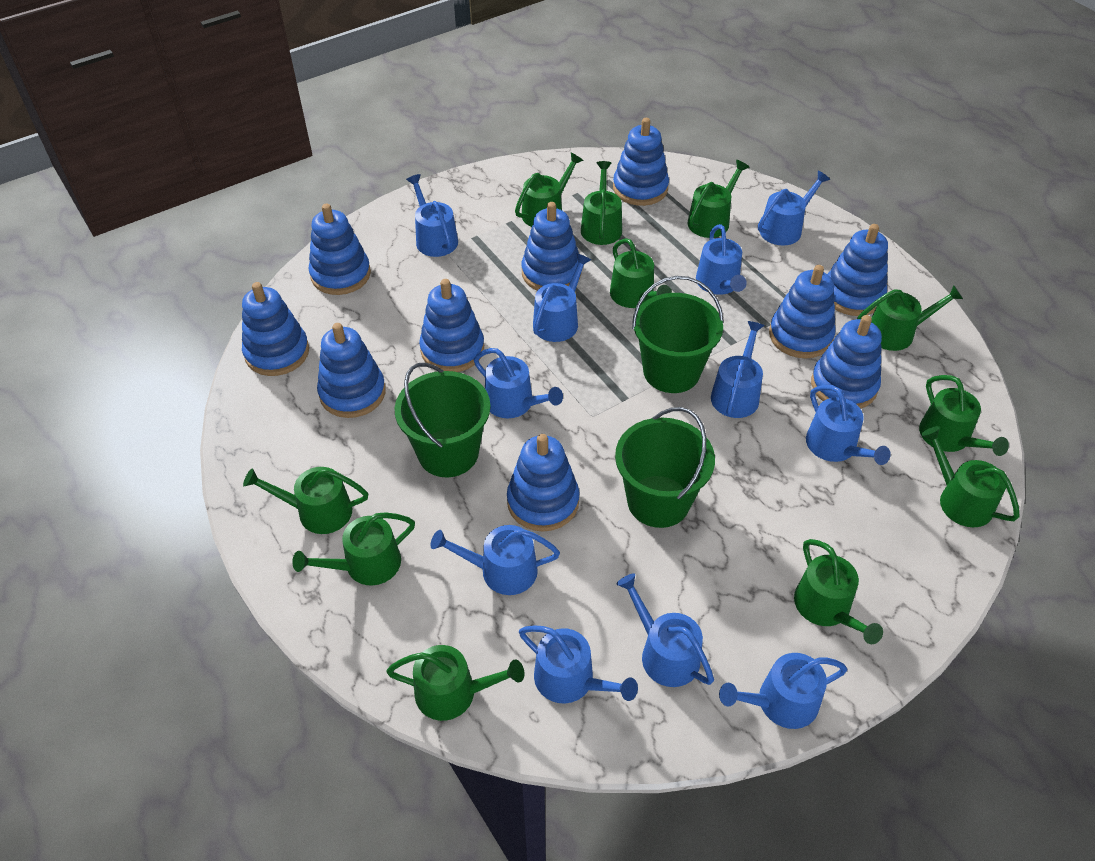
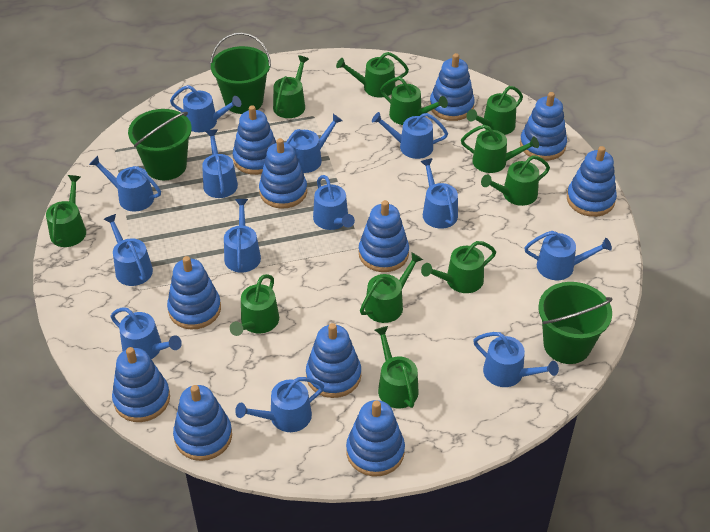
blue stacking toy: 10 -> 11
blue watering can: 11 -> 13

